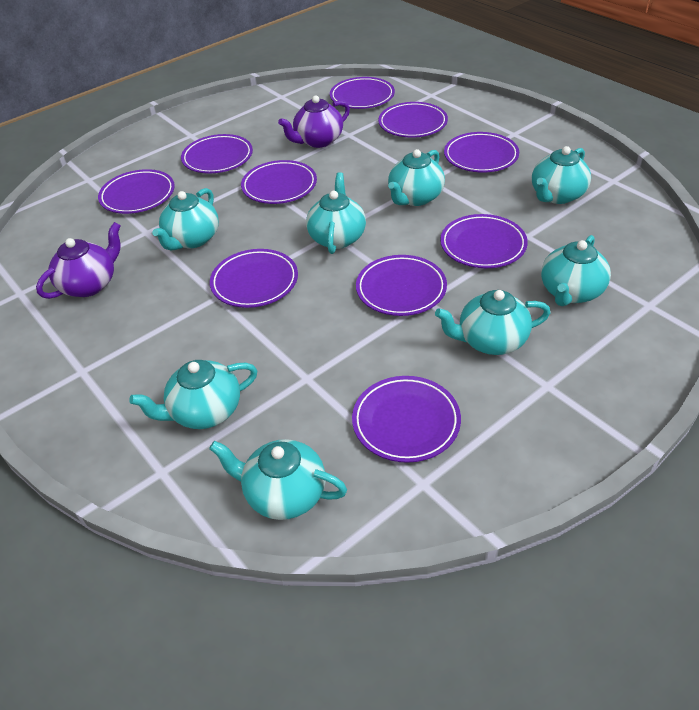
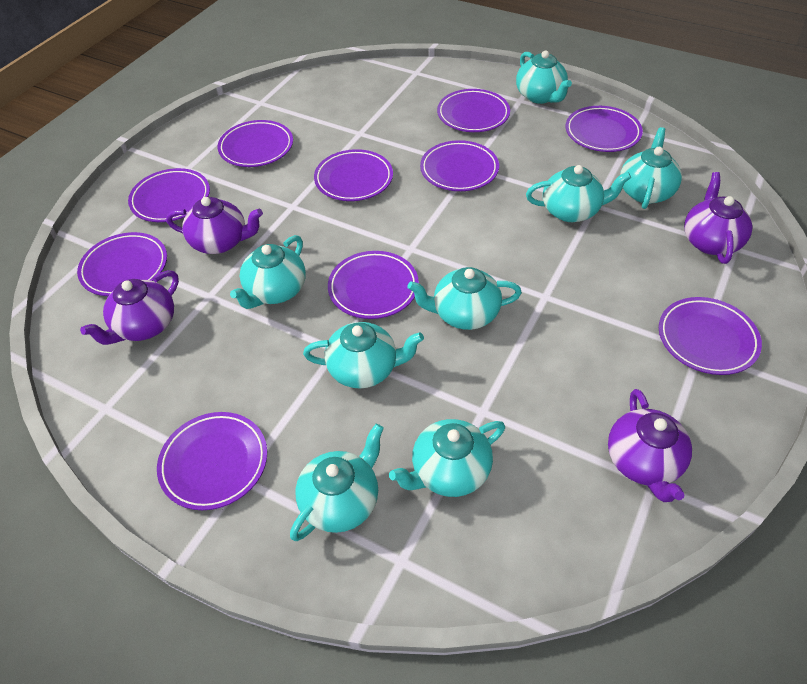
purple teapot: 2 -> 4

